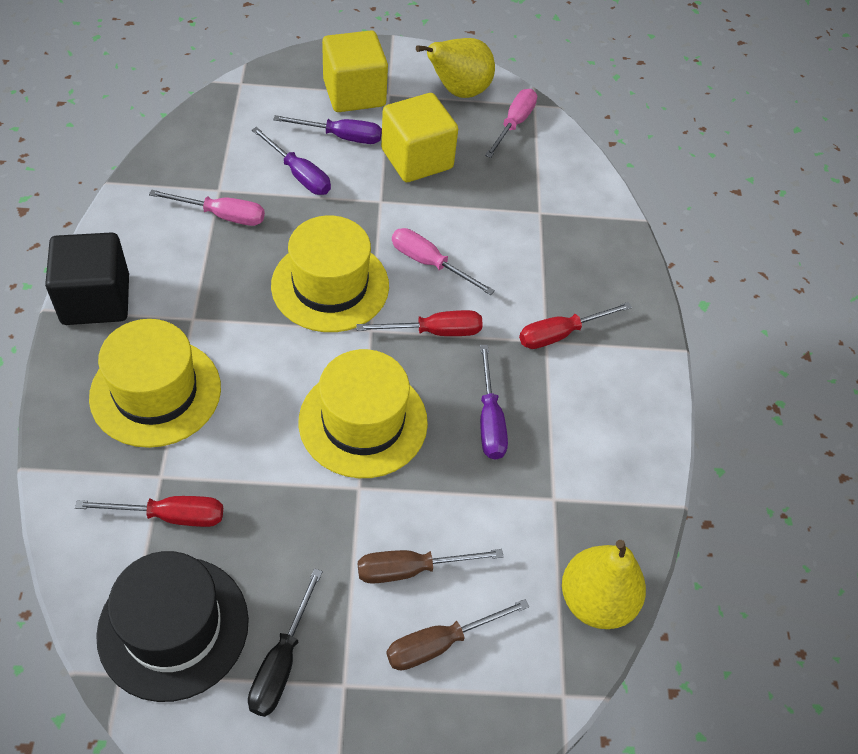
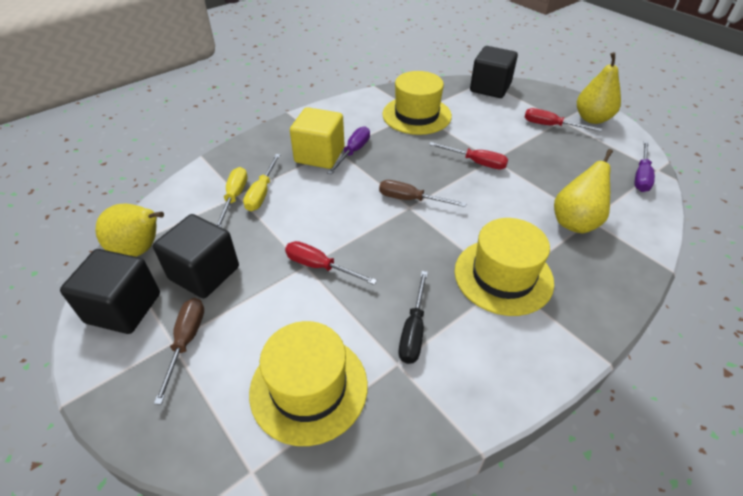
black cube: 1 -> 3
black hat: 1 -> 0
pink screwdriver: 3 -> 0
purple screwdriver: 3 -> 2
yellow cube: 2 -> 1
yellow pear: 2 -> 3
yellow screwdriver: 0 -> 2

